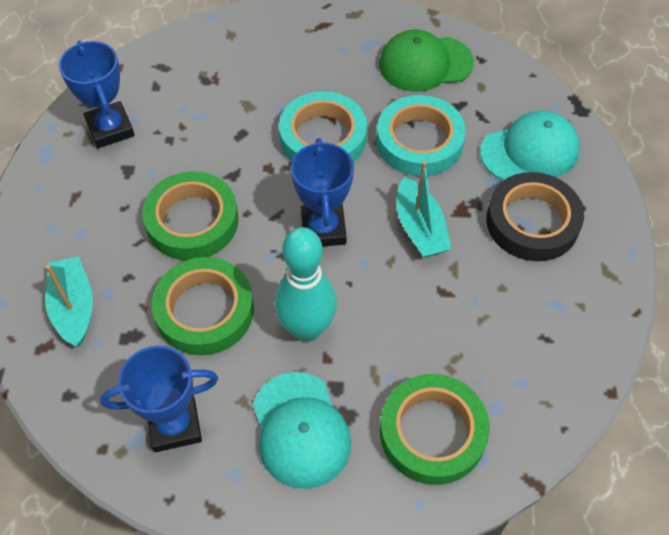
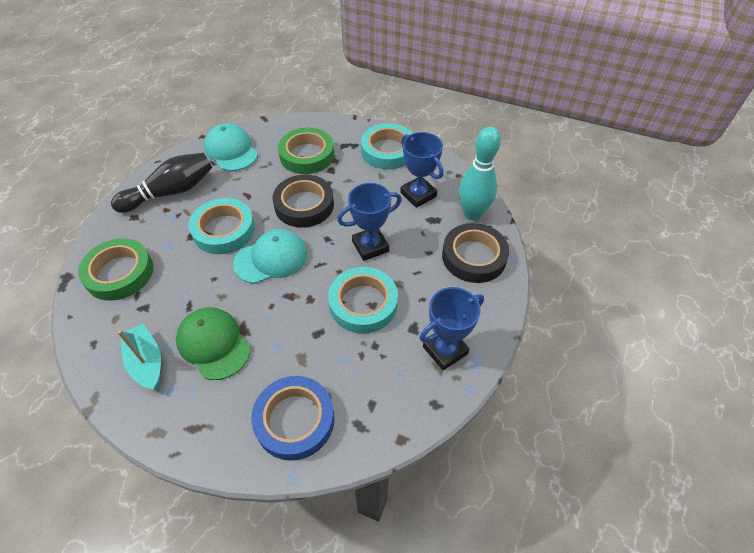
black bowling pin: 0 -> 1
black tape: 1 -> 2
blue tape: 0 -> 1
green tape: 3 -> 2
turquoise boat: 2 -> 1
turquoise tape: 2 -> 3

